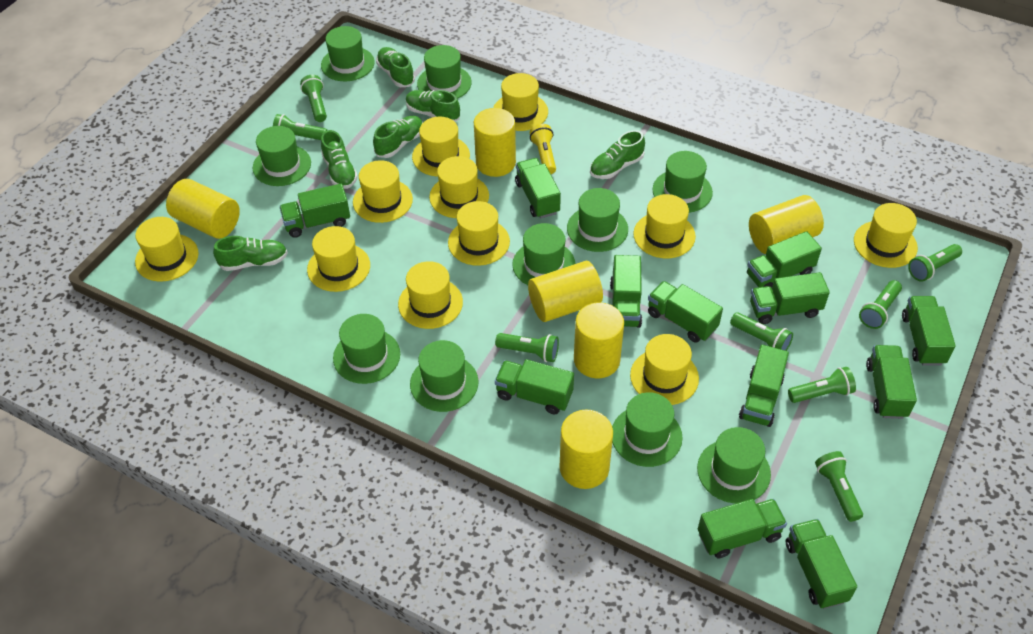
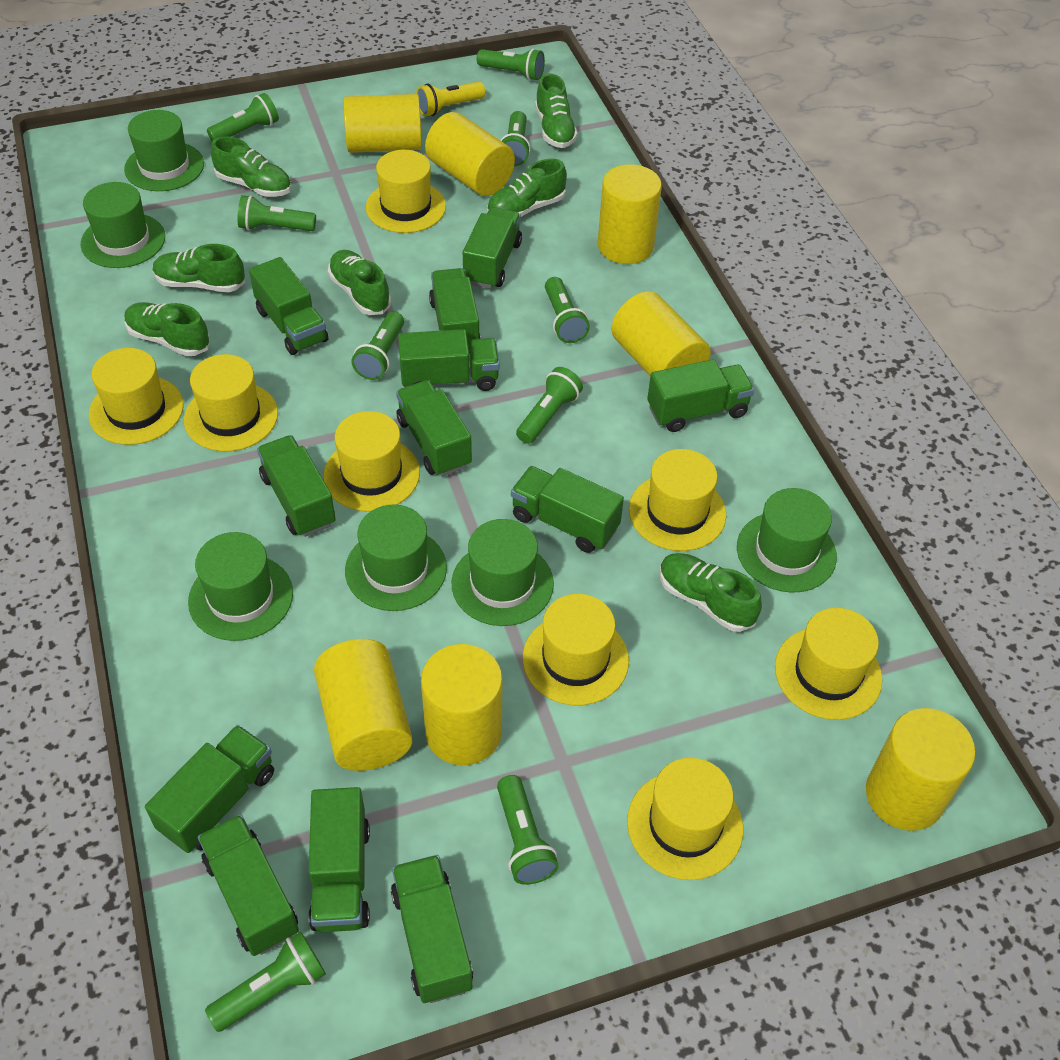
green flashlight: 8 -> 9
green hat: 10 -> 6
green shoe: 6 -> 7
yellow cylinder: 6 -> 7
yellow hat: 11 -> 8

